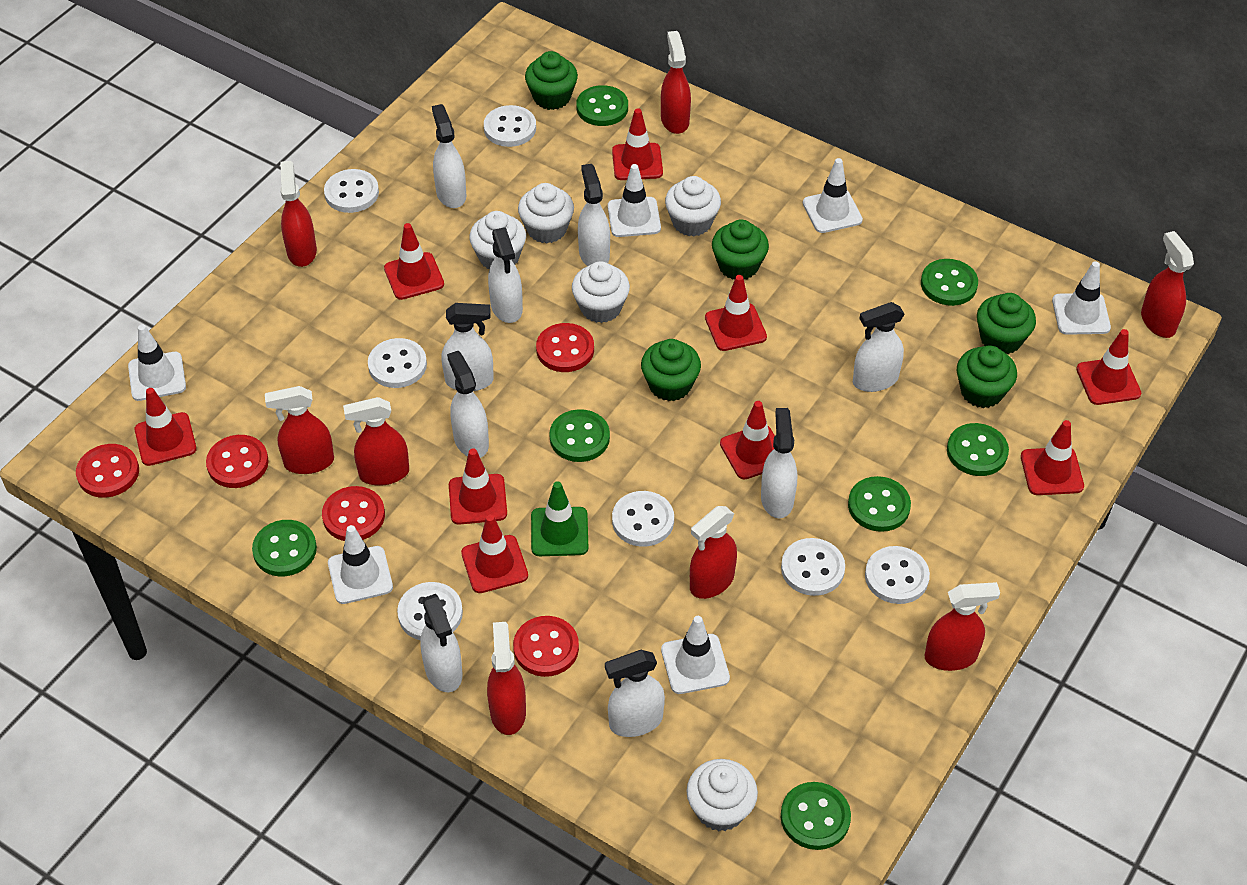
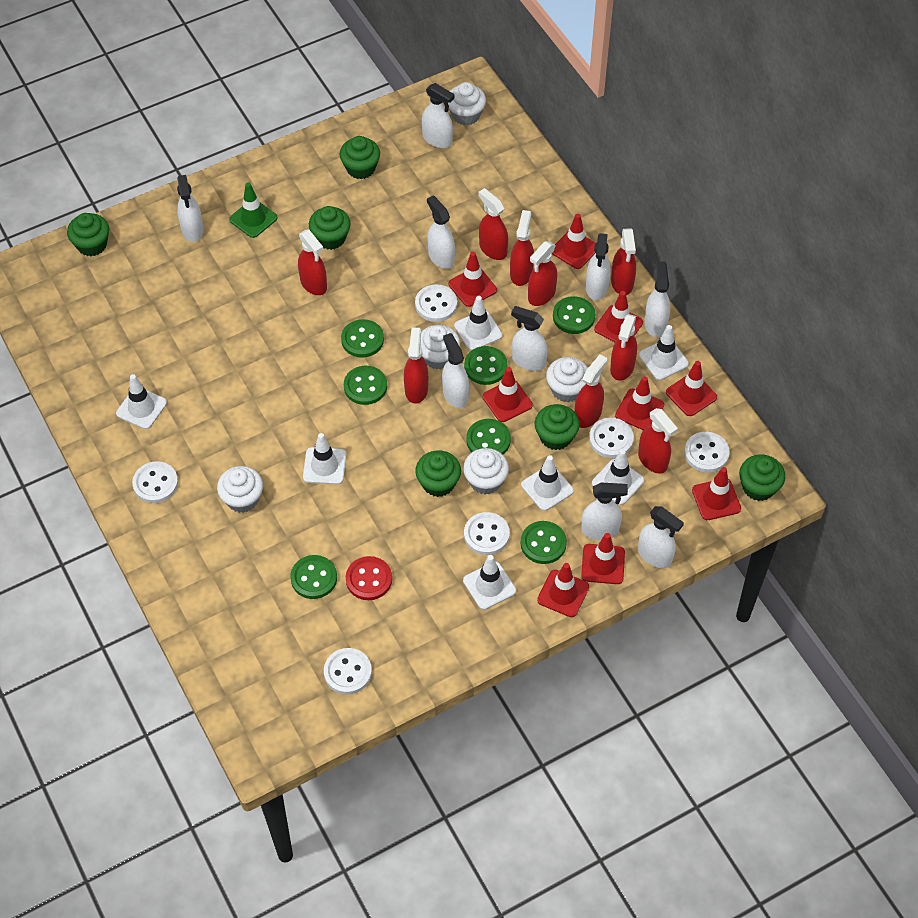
green cupcake: 5 -> 6
red button: 5 -> 1
red spray bottle: 8 -> 9
white button: 7 -> 6
white traffic cone: 6 -> 7

